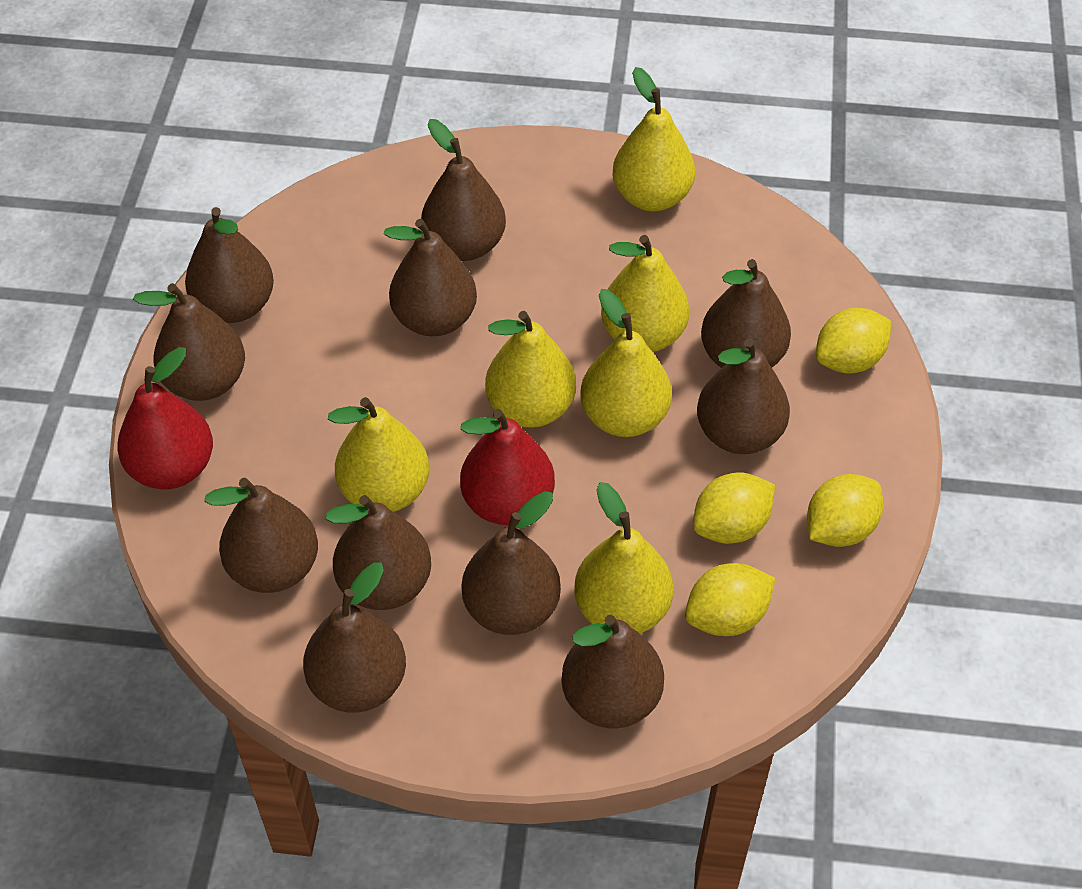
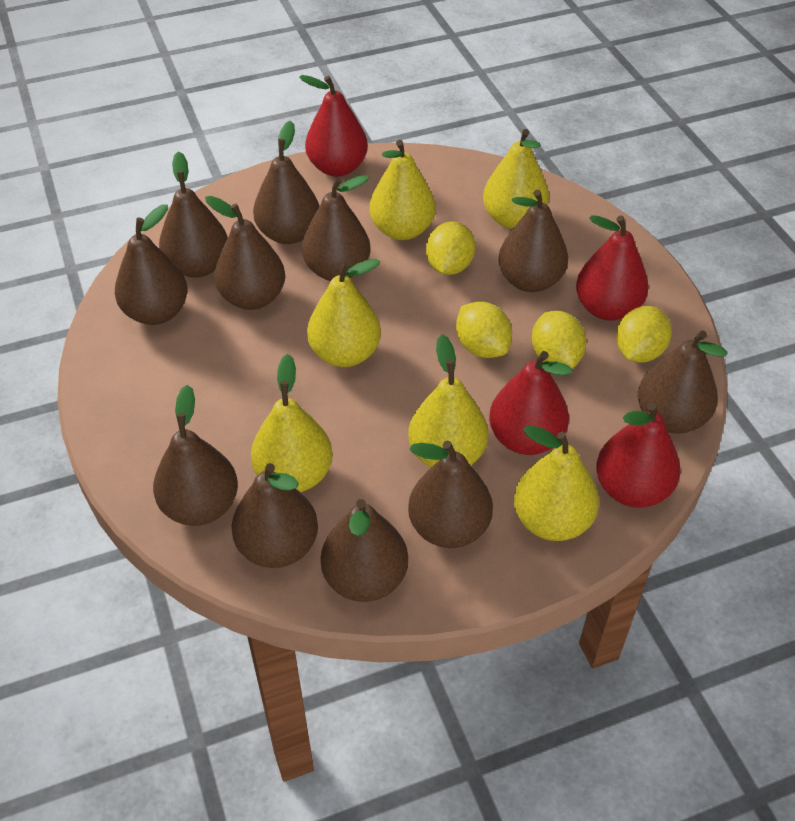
red pear: 2 -> 4

